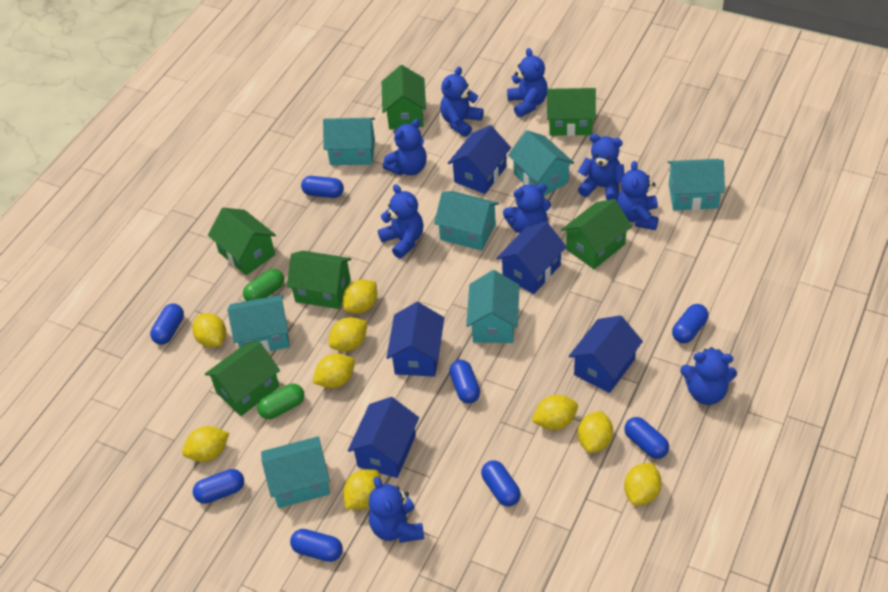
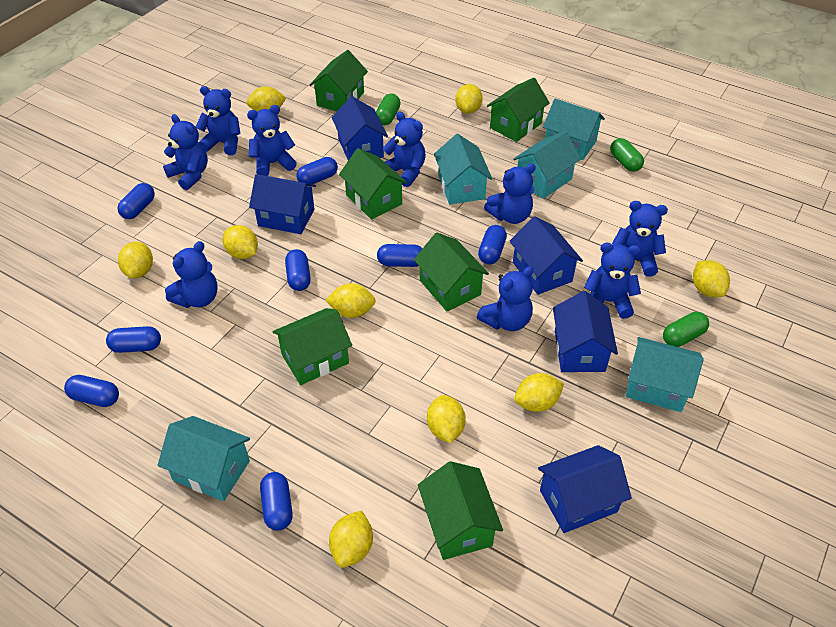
green capsule: 2 -> 3
turquoise house: 7 -> 5

